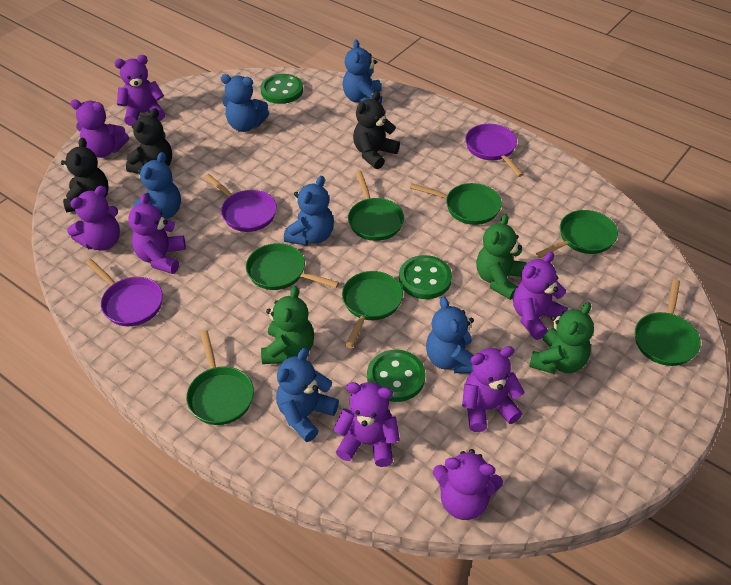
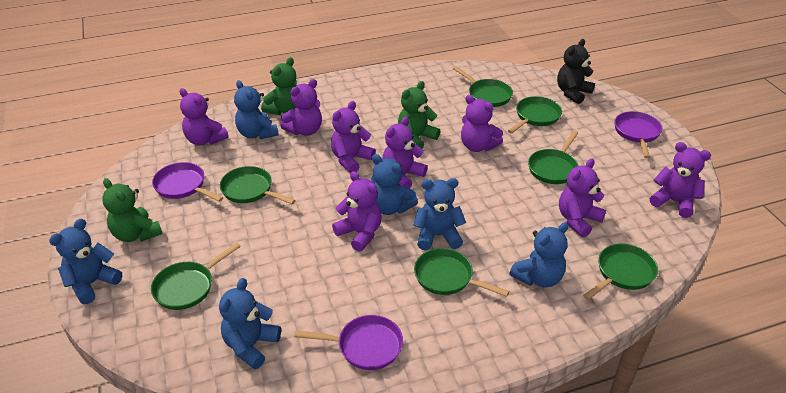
black teddy bear: 3 -> 1
green button: 3 -> 0

